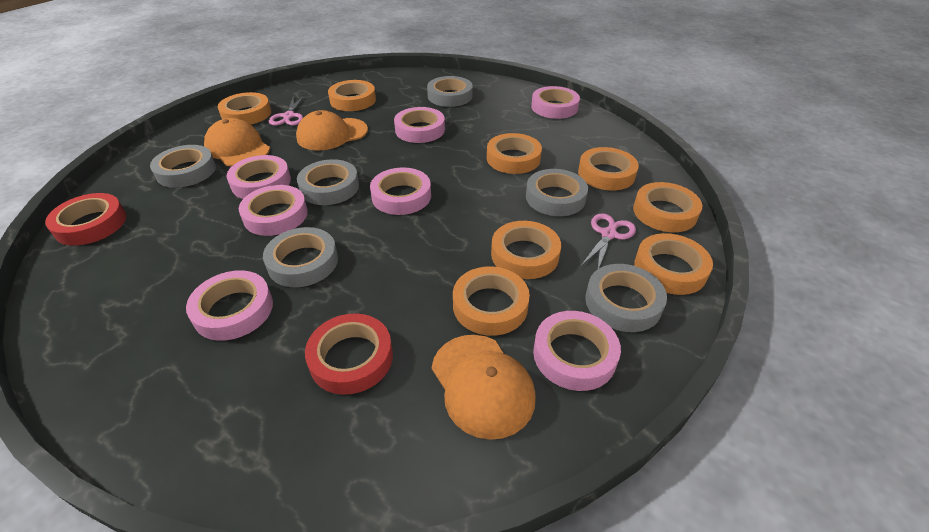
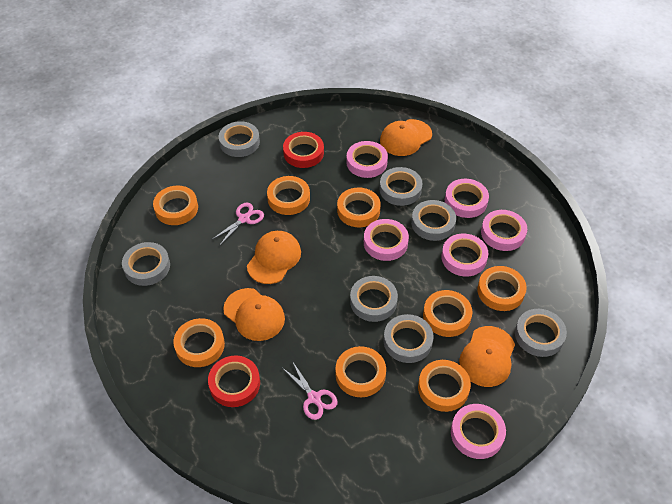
grey tape: 6 -> 7
orange cap: 3 -> 4
pink tape: 7 -> 6

